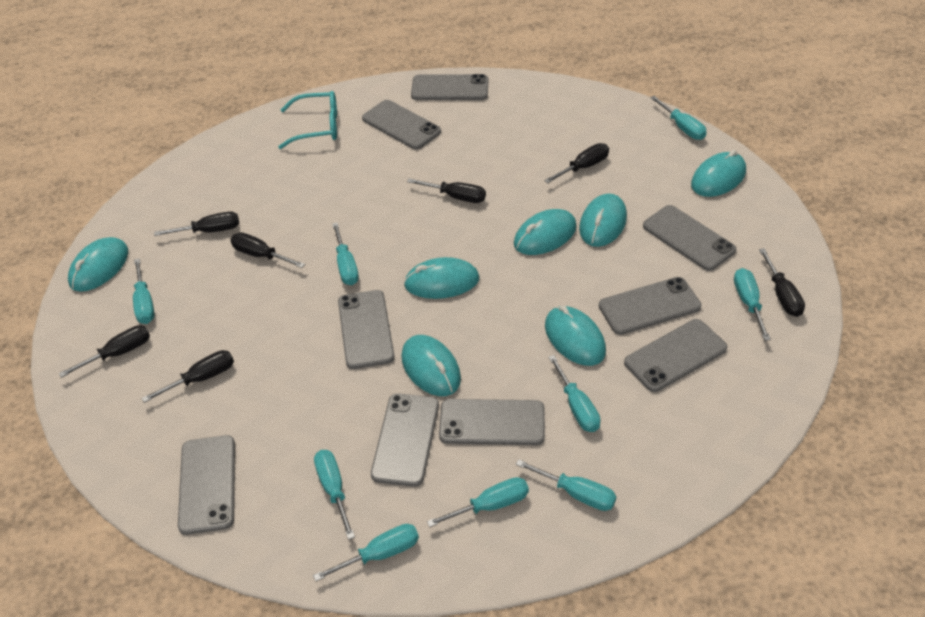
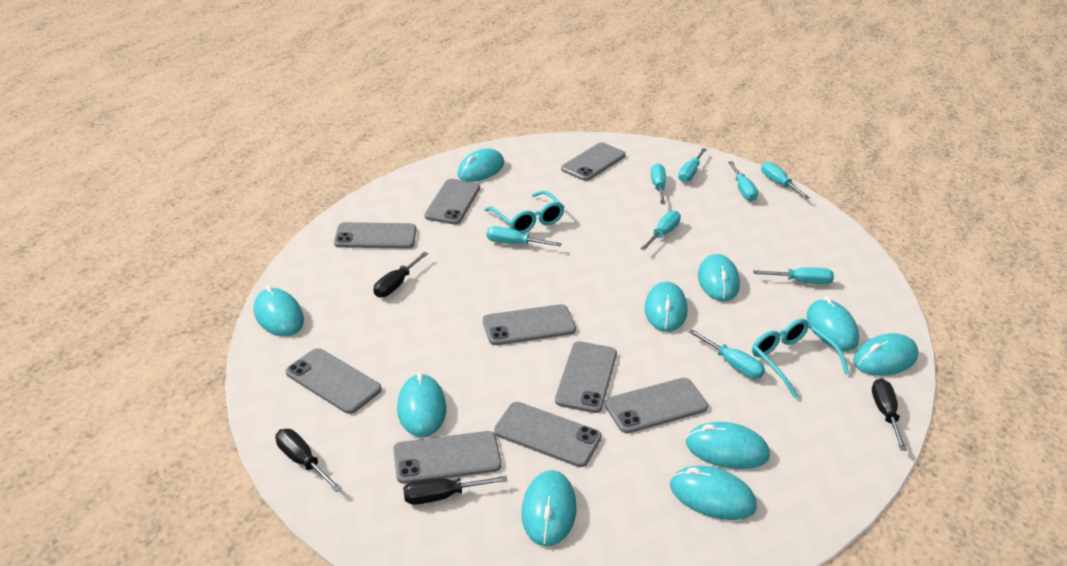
black screwdriver: 7 -> 4
turquoise glasses: 1 -> 2
turquoise mouse: 7 -> 10
turquoise screwdriver: 9 -> 8

